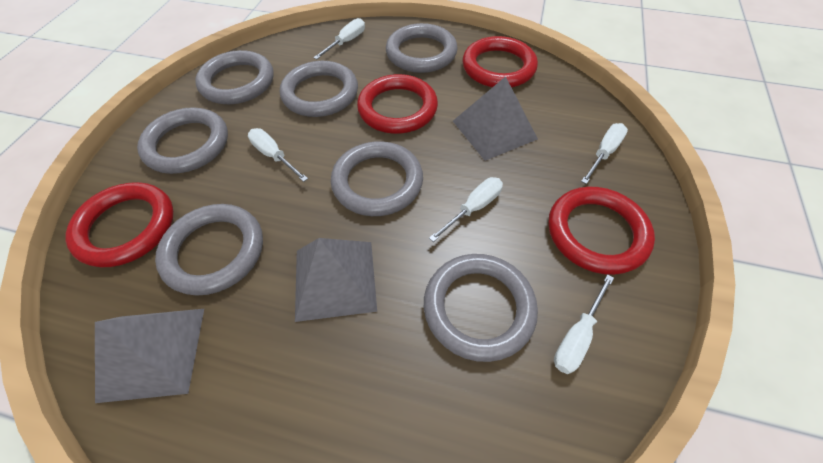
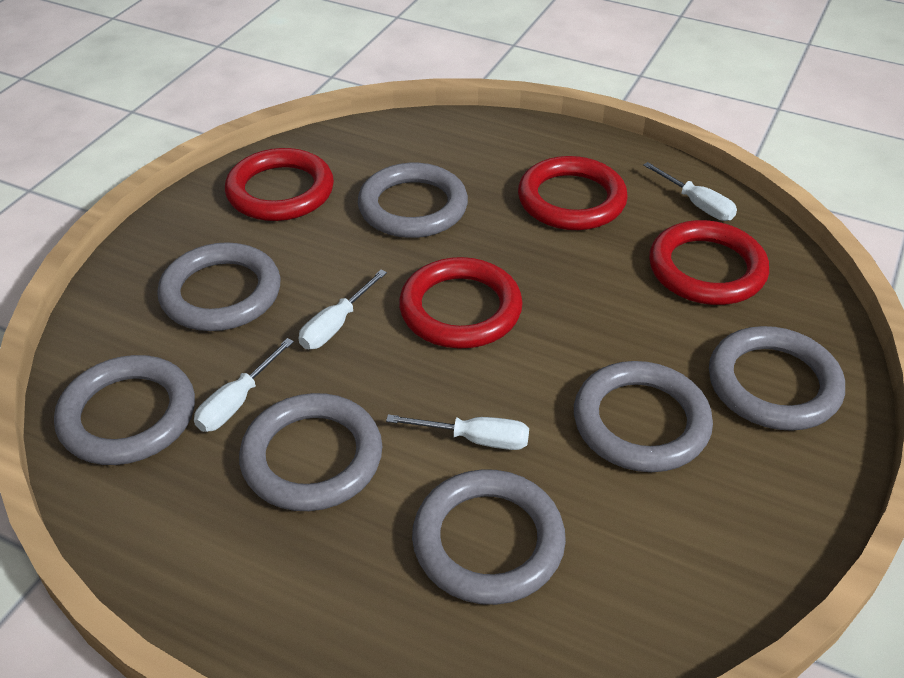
grey pyramid: 3 -> 0
white screwdriver: 5 -> 4

